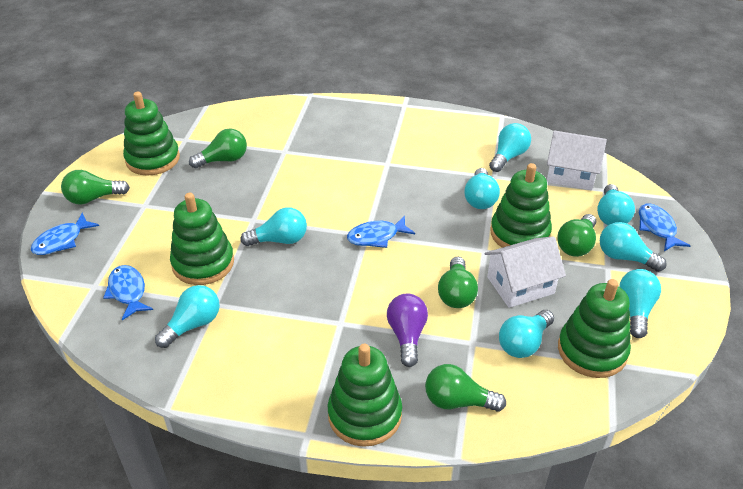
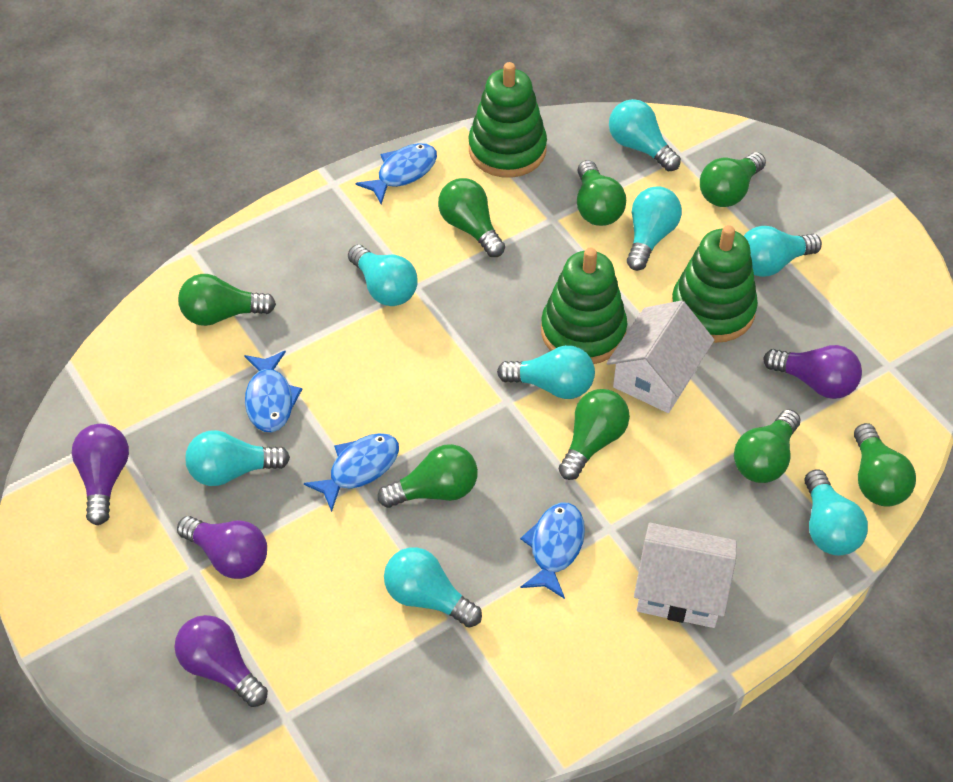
green light bulb: 5 -> 8
green stacking toy: 5 -> 3
purple light bulb: 1 -> 4

